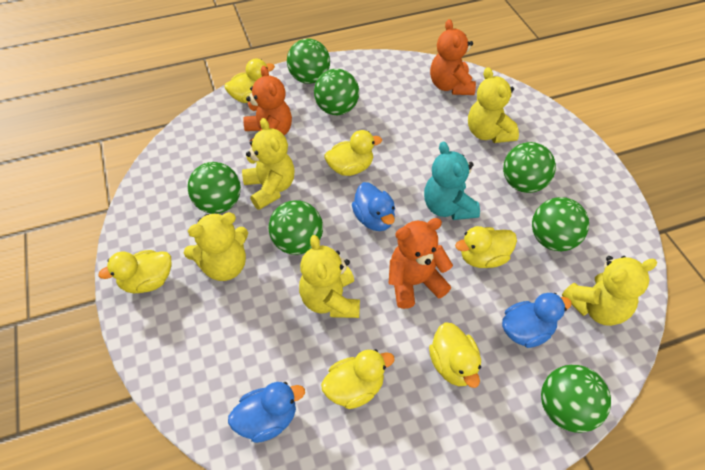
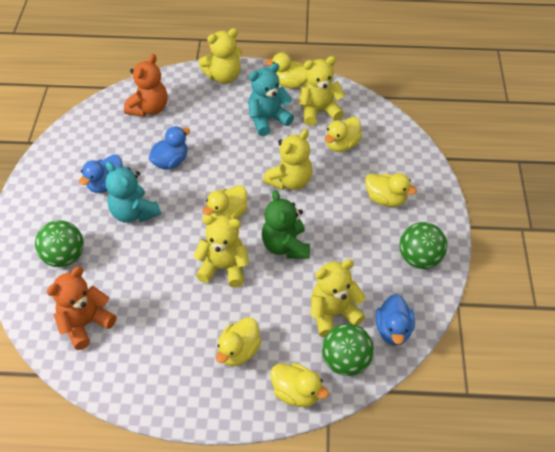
green ball: 7 -> 3
green teddy bear: 0 -> 1
orange teddy bear: 3 -> 2
turquoise teddy bear: 1 -> 2

